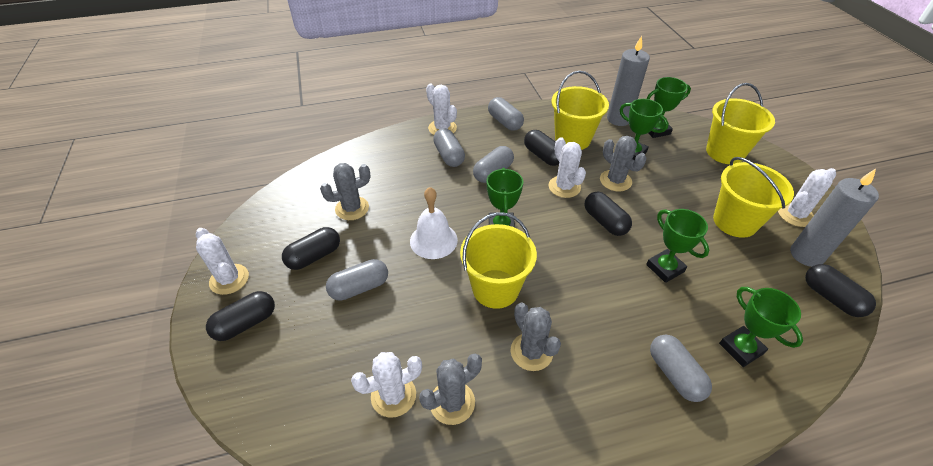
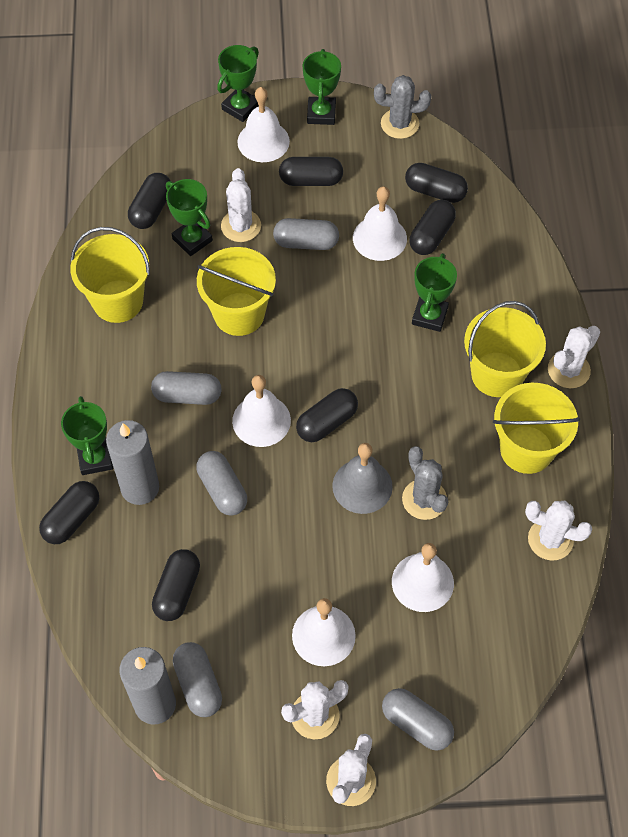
black capsule: 5 -> 7
grey bell: 0 -> 1
grey cactus: 4 -> 2
white bell: 1 -> 5

